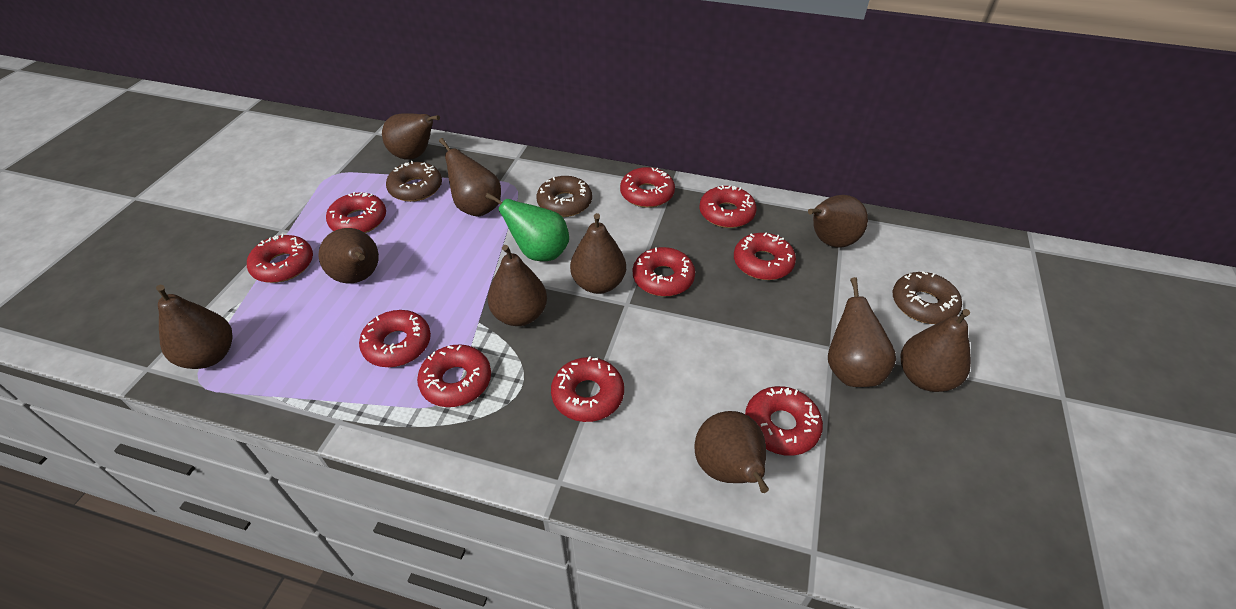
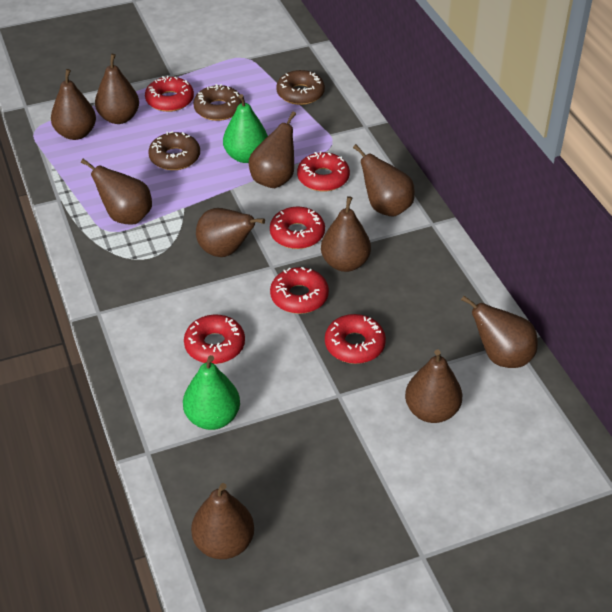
green pear: 1 -> 2
red donut: 10 -> 6

